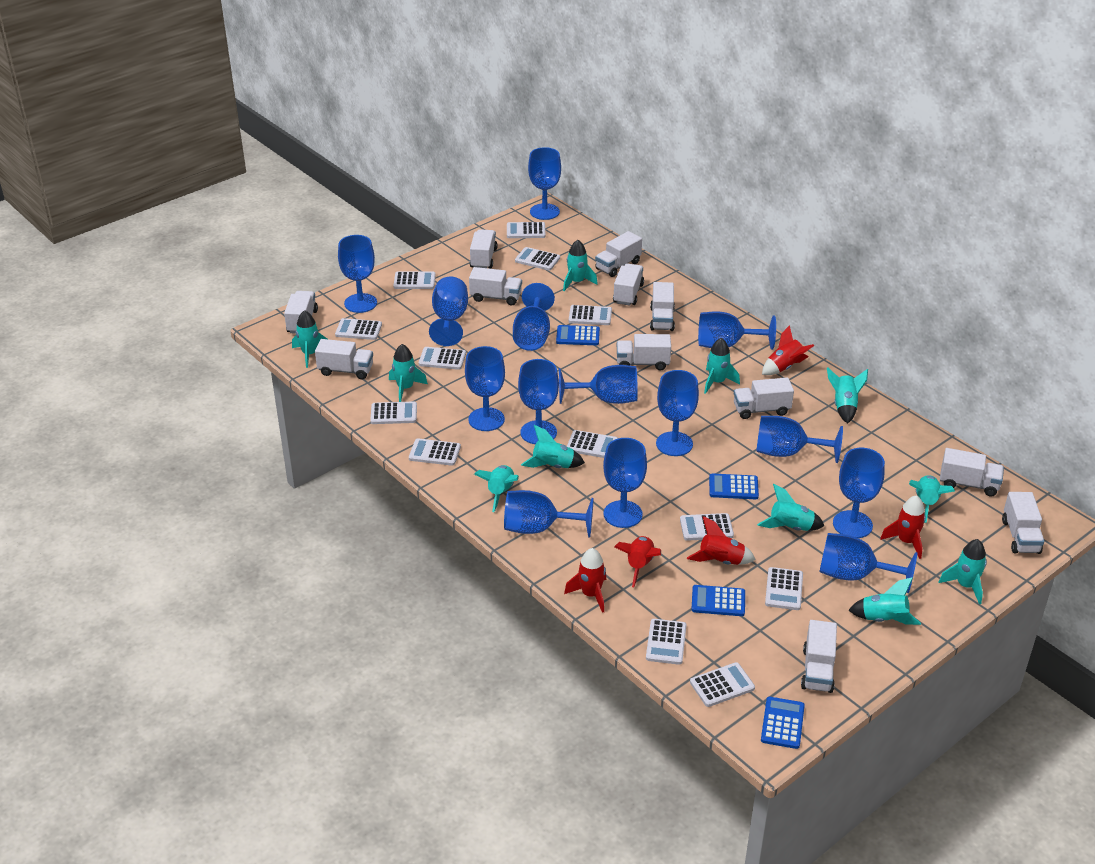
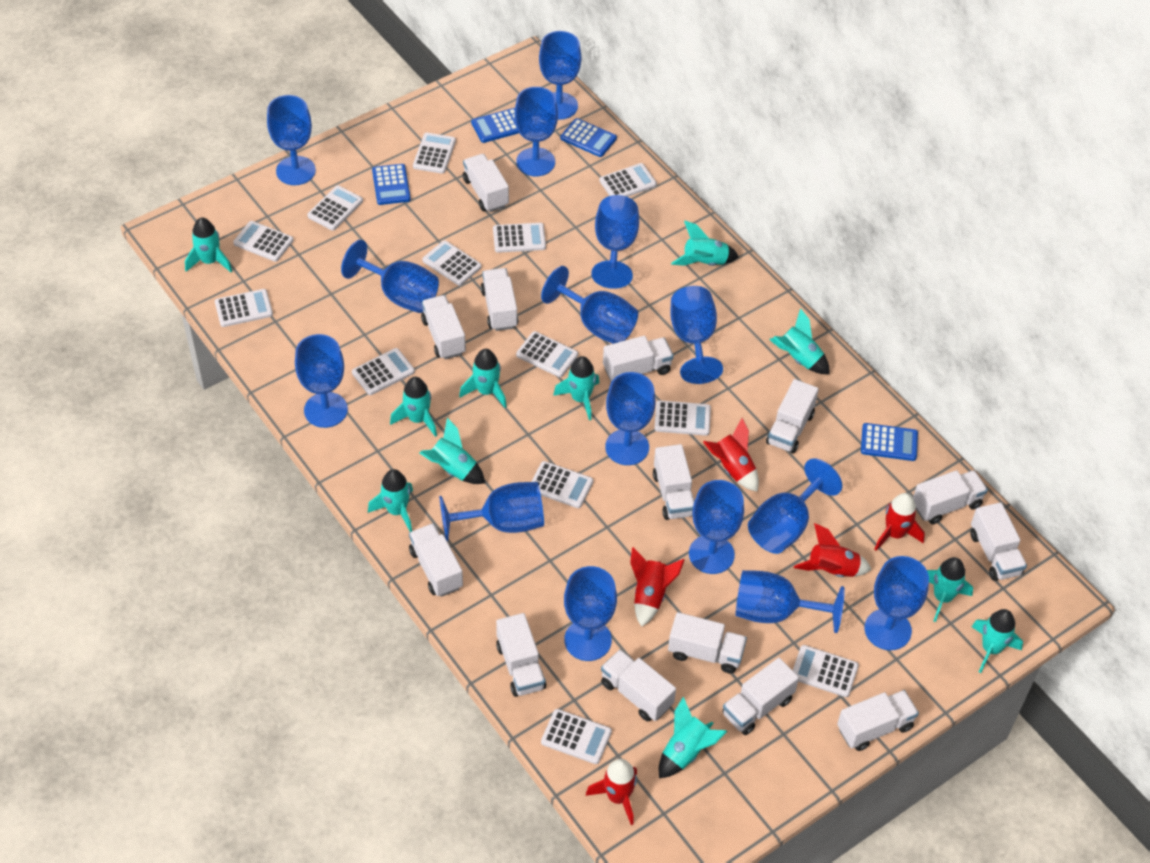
blue goblet: 14 -> 15
white truck: 12 -> 14

